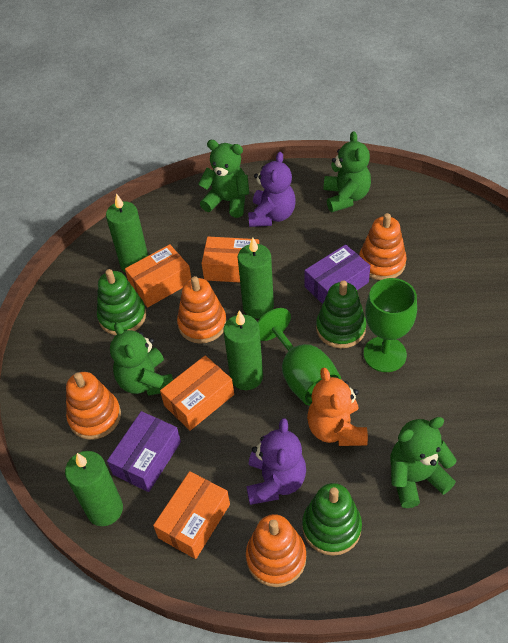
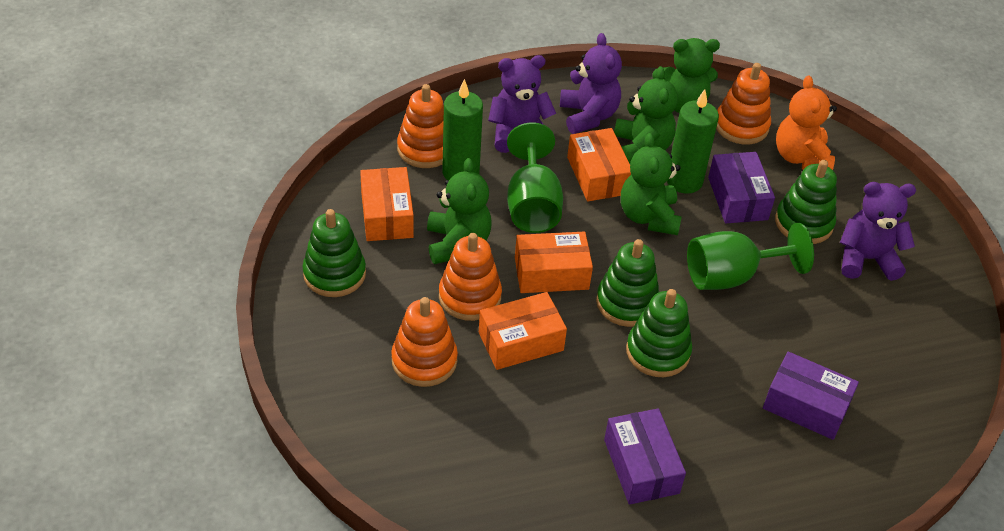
green candle: 4 -> 2
green stacking toy: 3 -> 4
purple box: 2 -> 3
purple teddy bear: 2 -> 3

